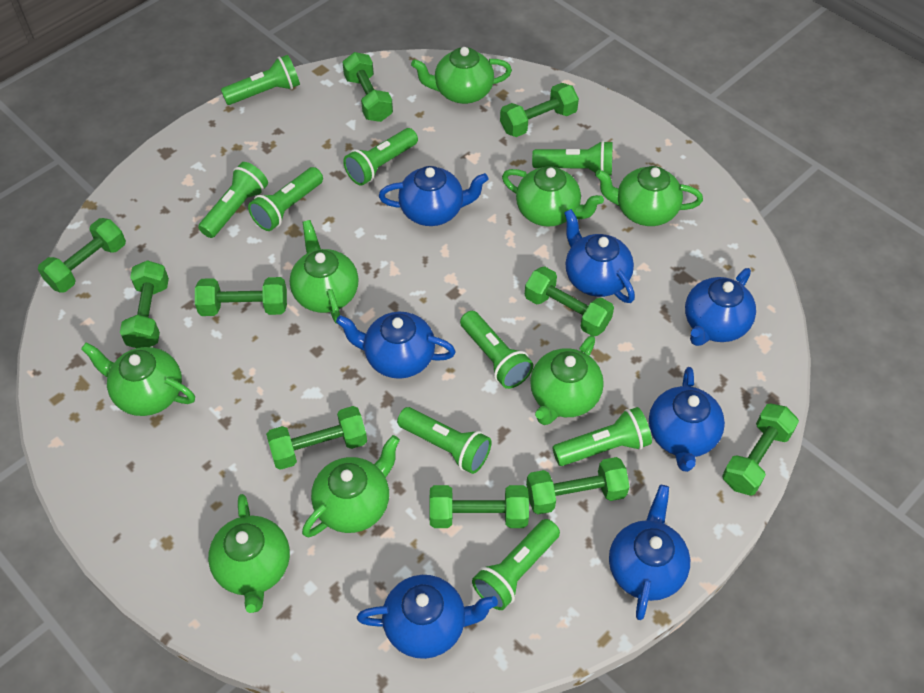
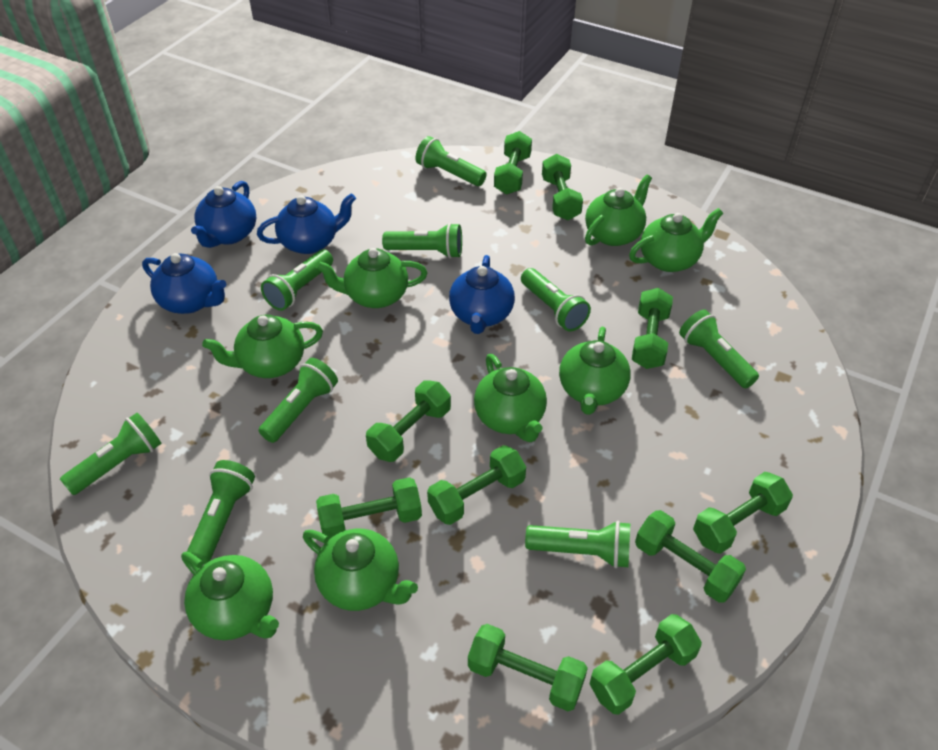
blue teapot: 7 -> 4

